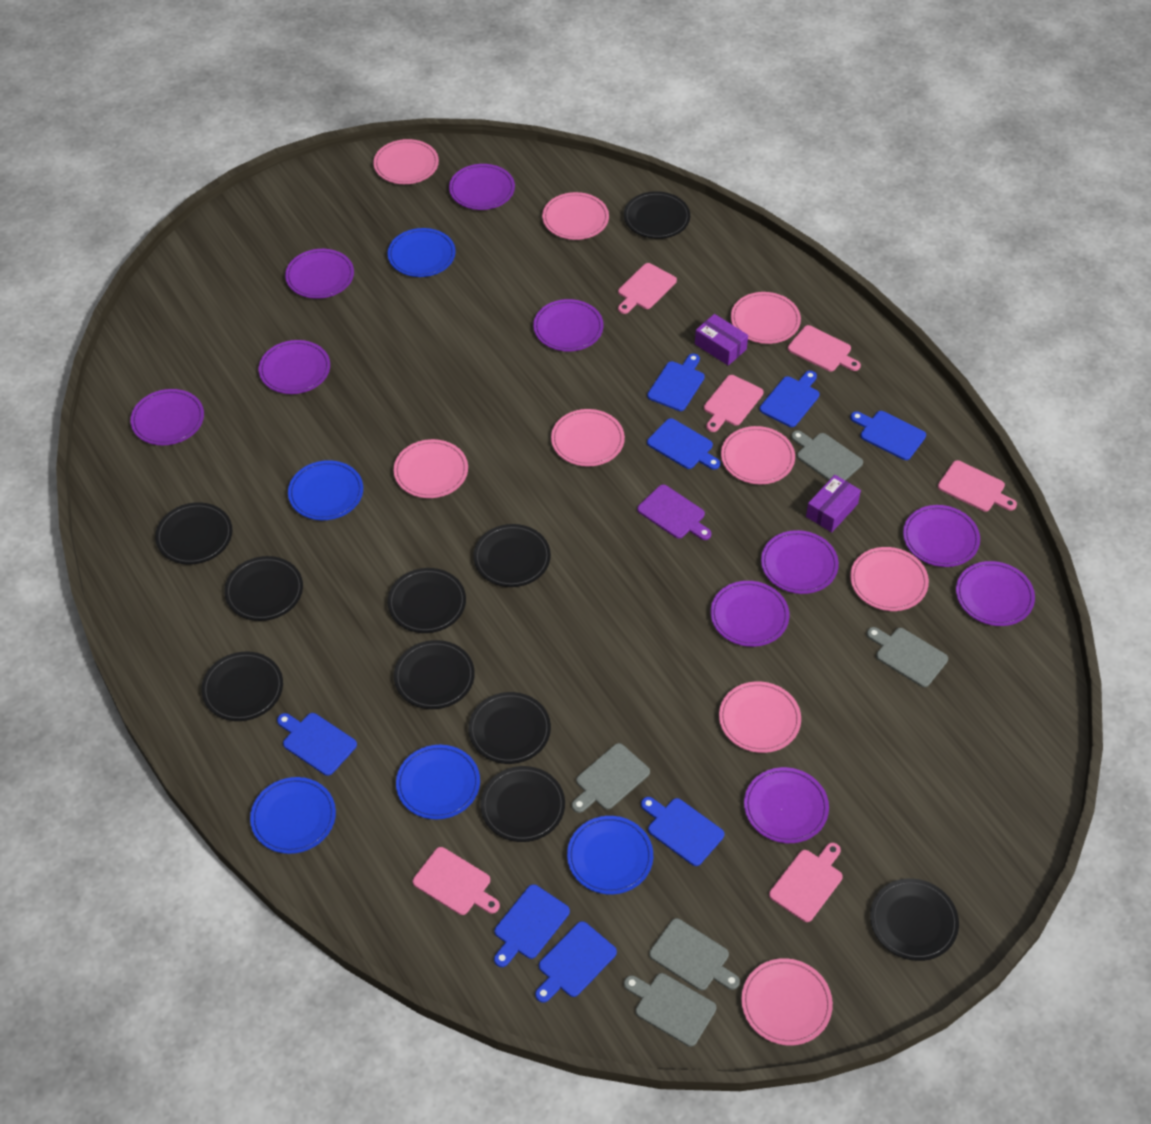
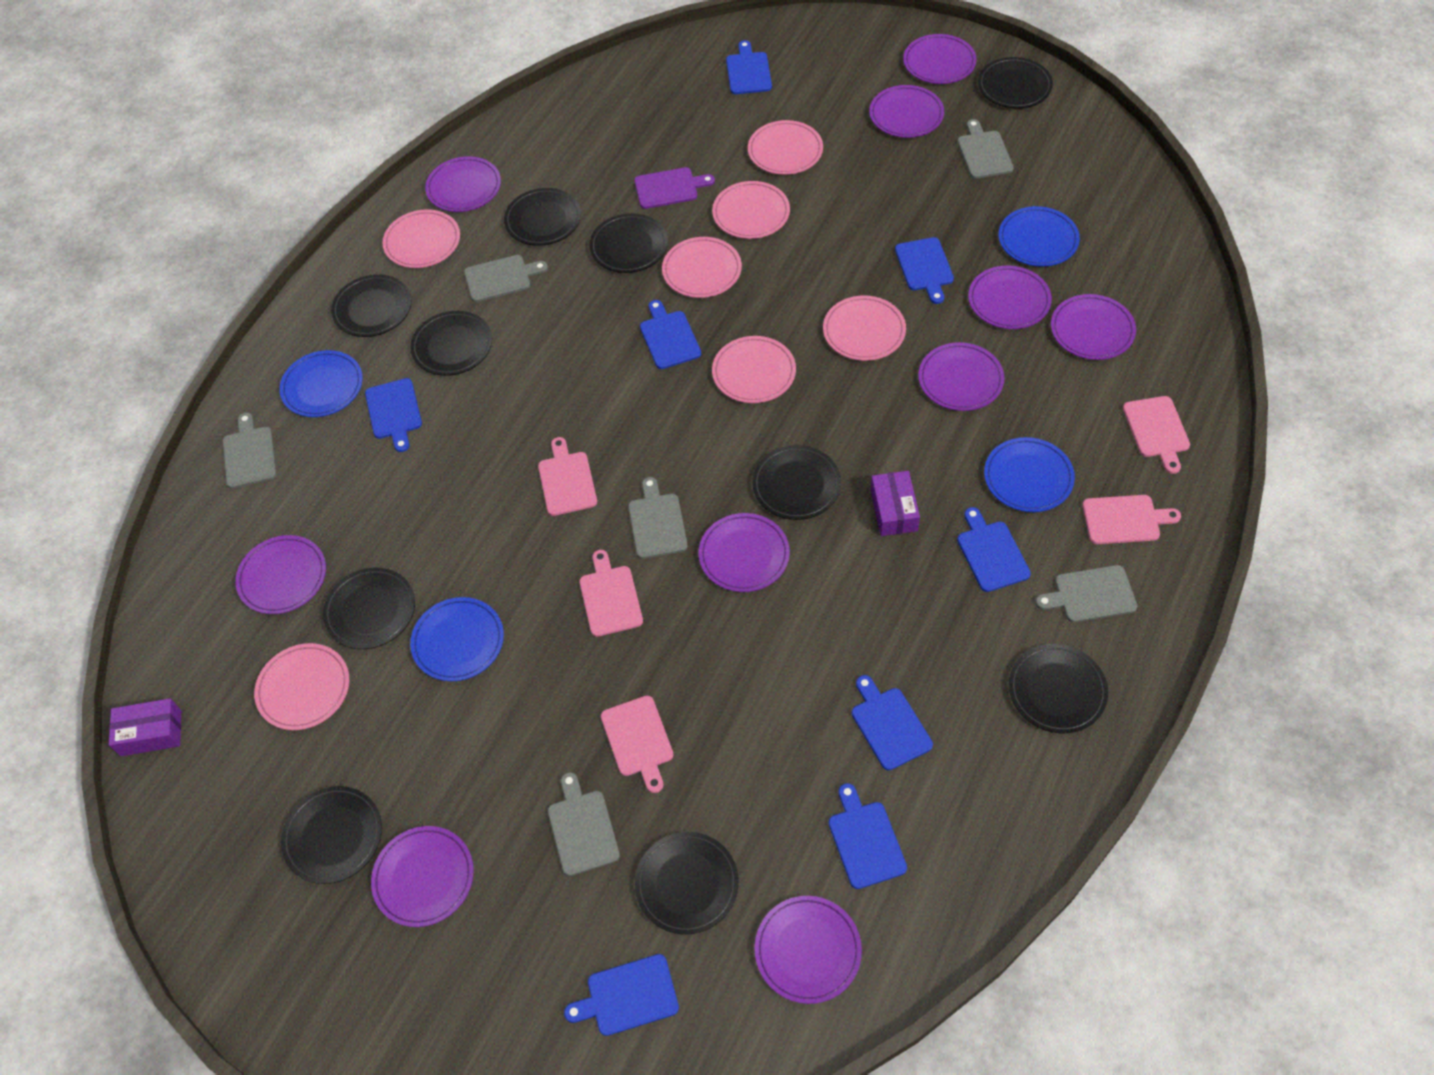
blue plate: 5 -> 4
grey cutting board: 5 -> 6
pink cutting board: 6 -> 5
pink plate: 9 -> 7

